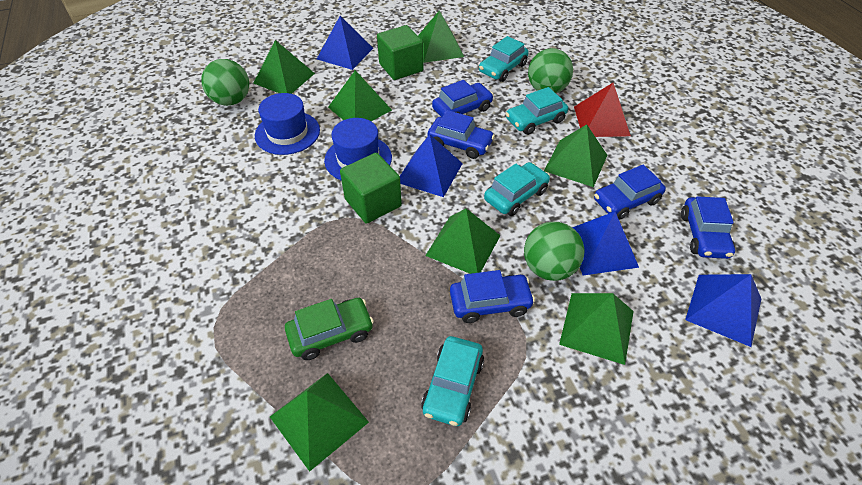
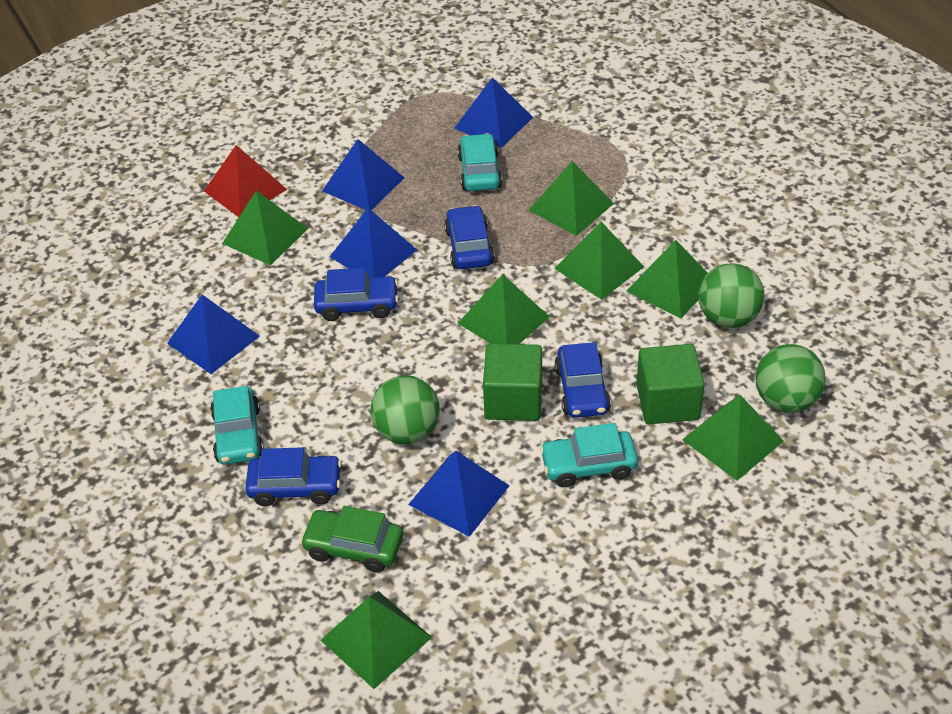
blue car: 5 -> 4
blue hat: 2 -> 0
blue pyramid: 4 -> 5
turquoise car: 4 -> 3

